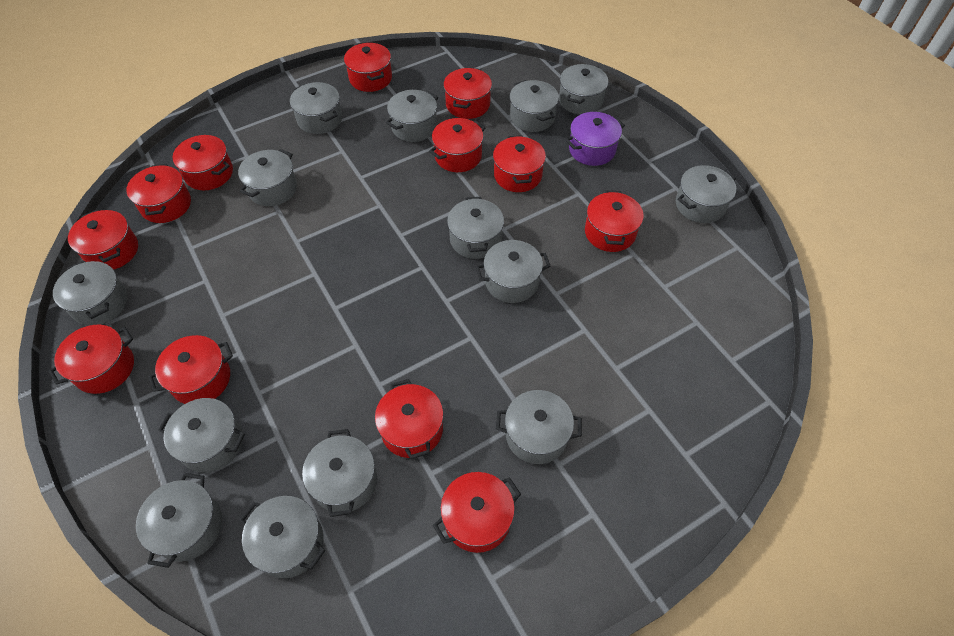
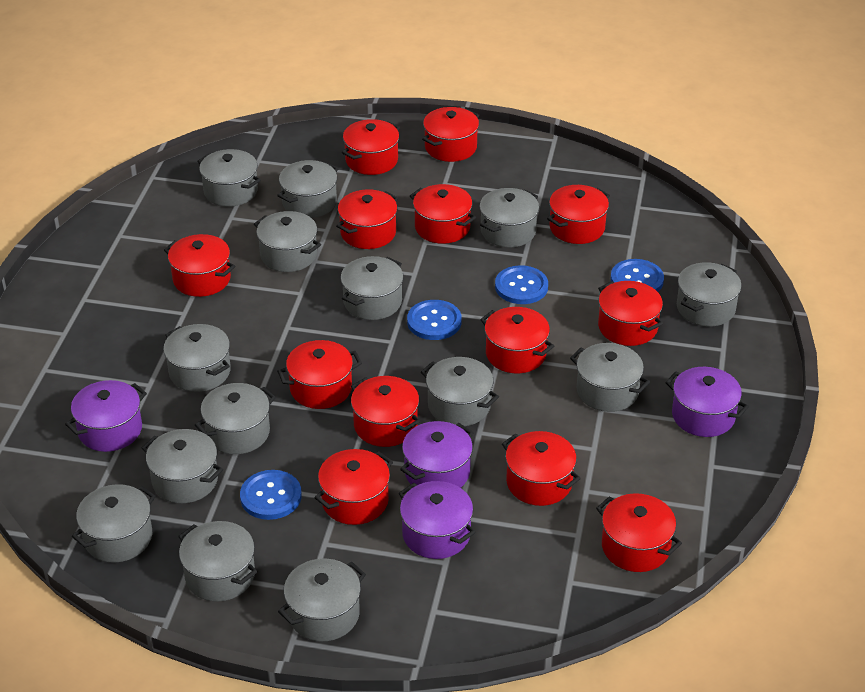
blue button: 0 -> 4
purple pot: 1 -> 4
red pot: 12 -> 13

